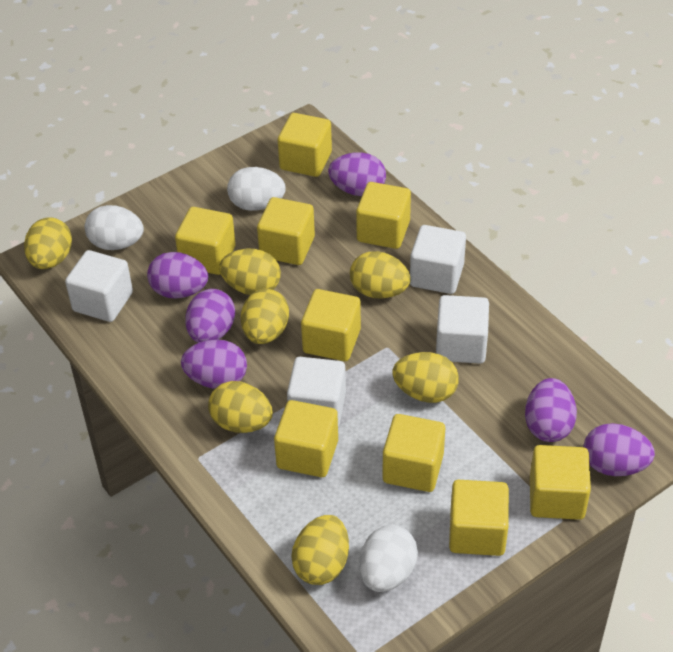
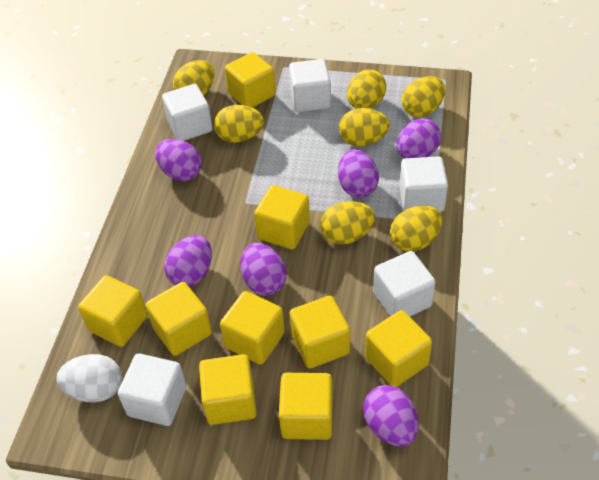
white cube: 4 -> 5
white egg: 3 -> 1

